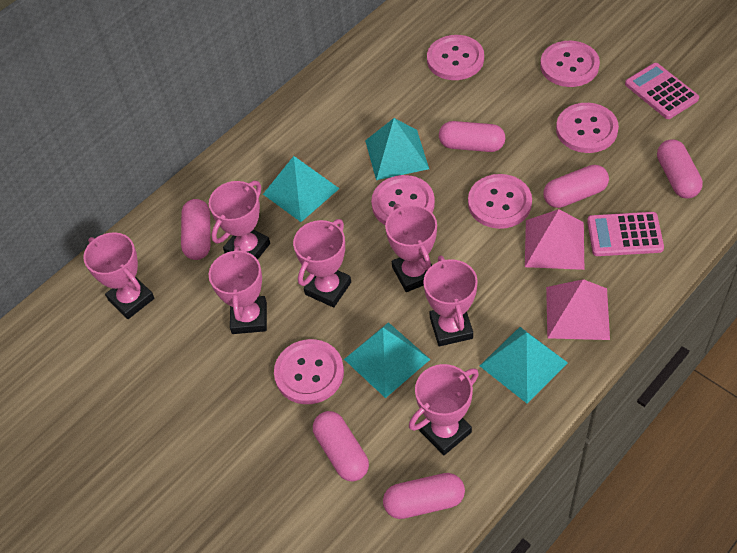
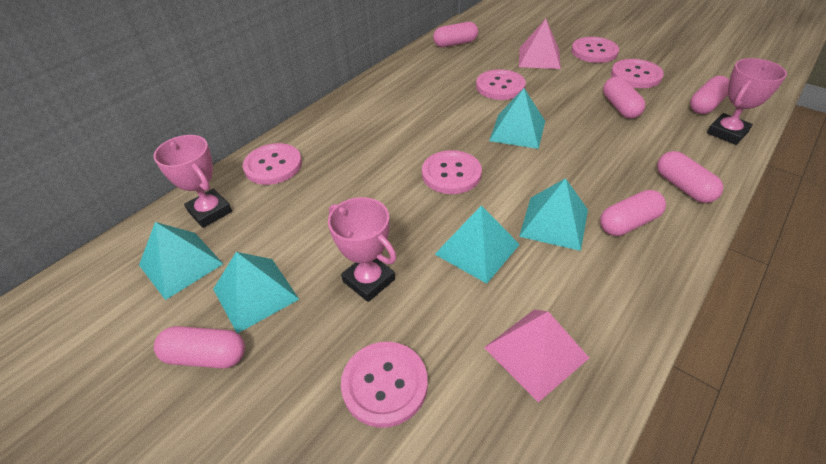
pink calculator: 2 -> 0
pink trophy: 7 -> 3
turquoise pyramid: 4 -> 5

